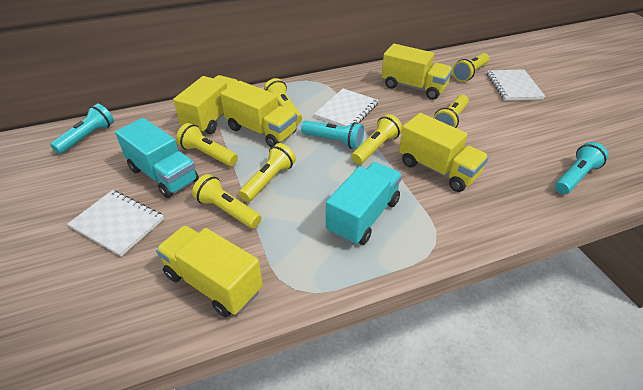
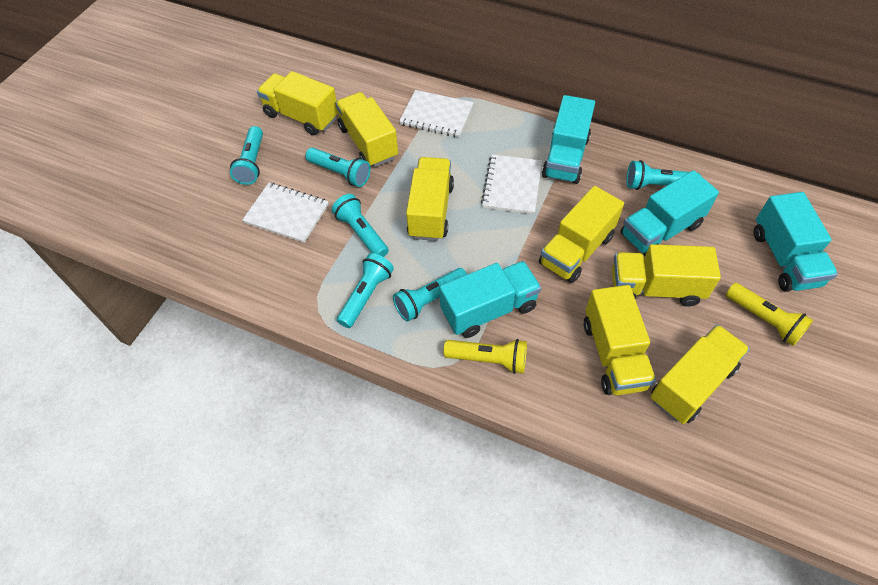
turquoise flashlight: 3 -> 6
turquoise truck: 2 -> 4
yellow flashlight: 7 -> 2
yellow truck: 5 -> 7

